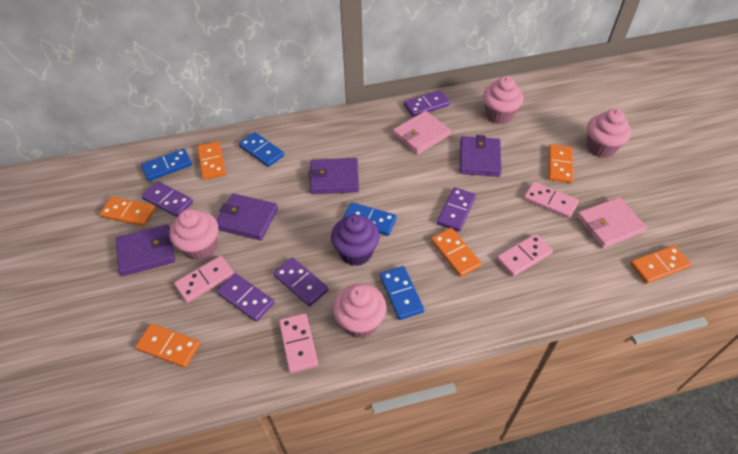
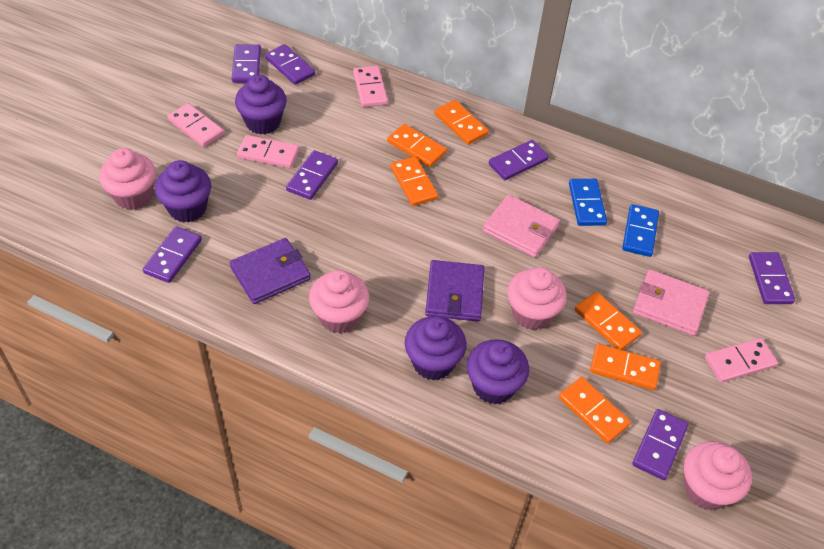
blue domino: 4 -> 2
purple cupcake: 1 -> 4
purple domino: 5 -> 7
purple wallet: 4 -> 2

